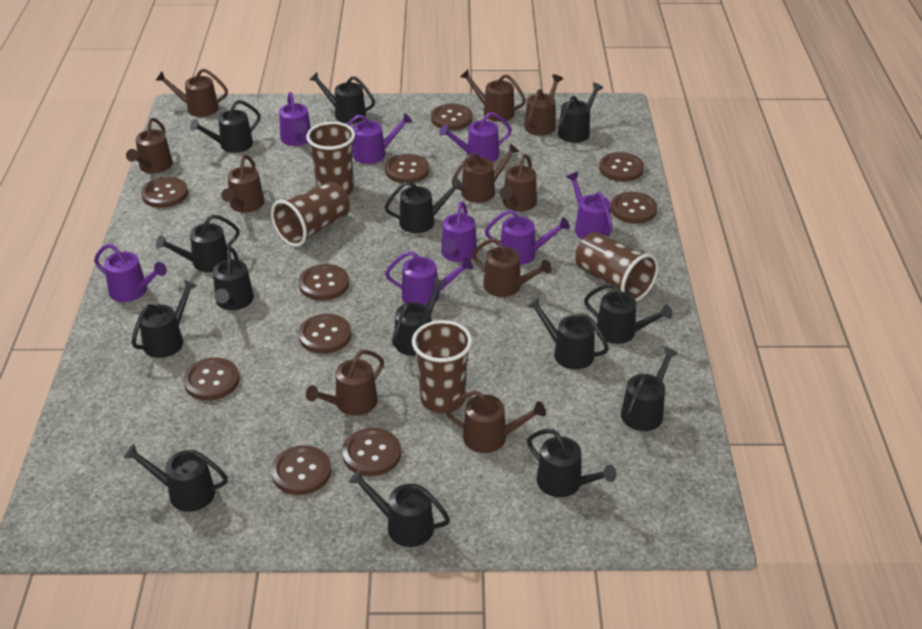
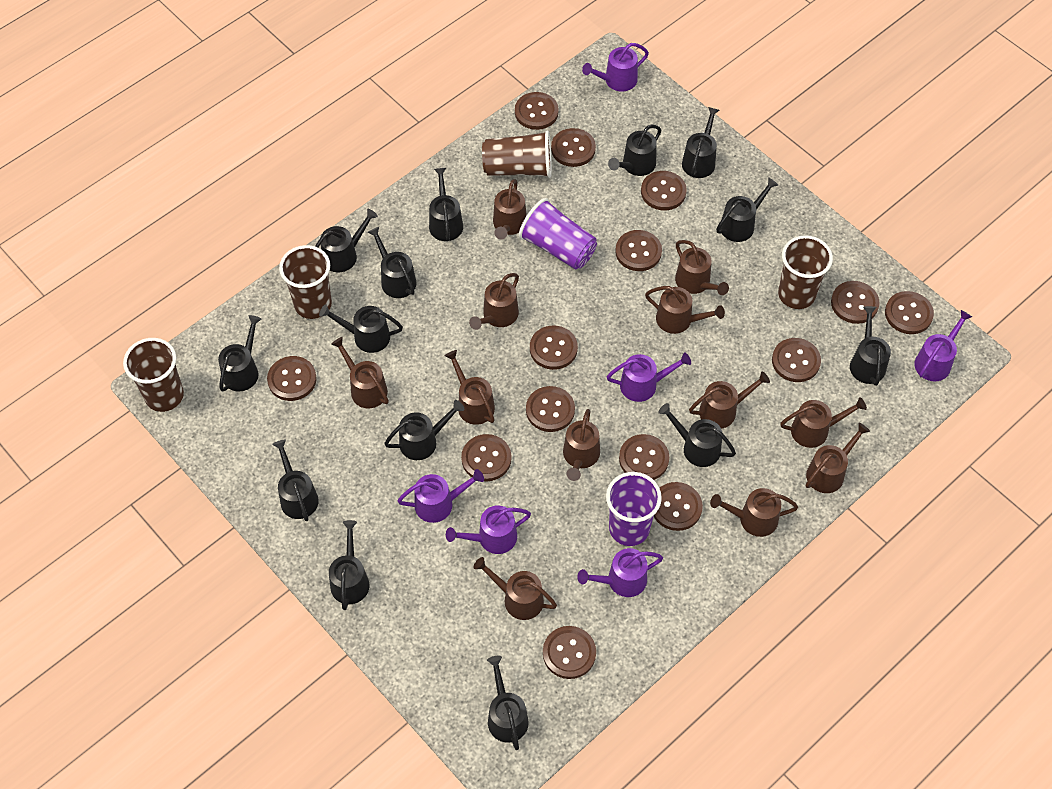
brown button: 10 -> 14
brown watering can: 10 -> 12
purple cup: 0 -> 2
purple watering can: 8 -> 6

